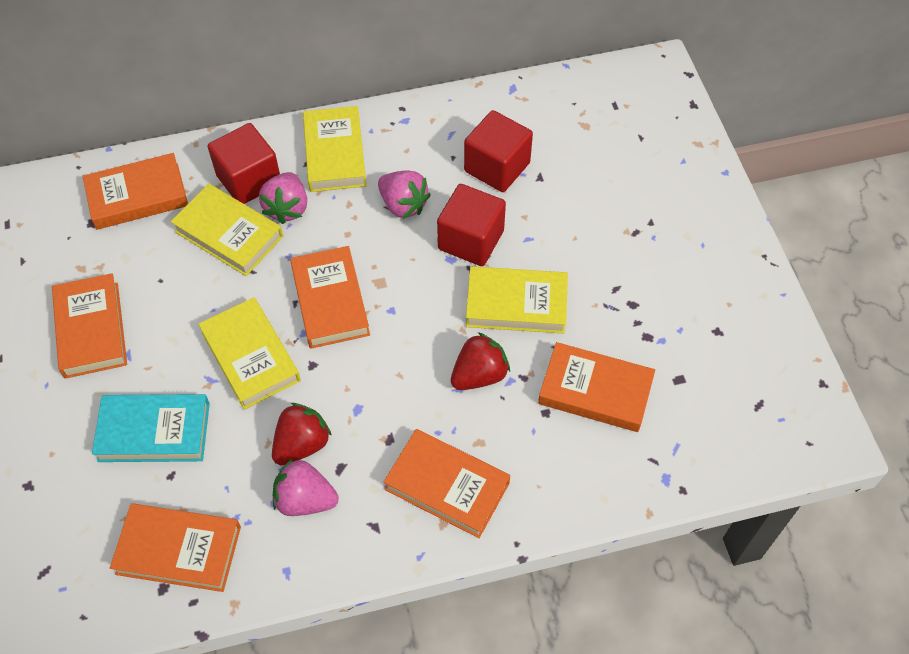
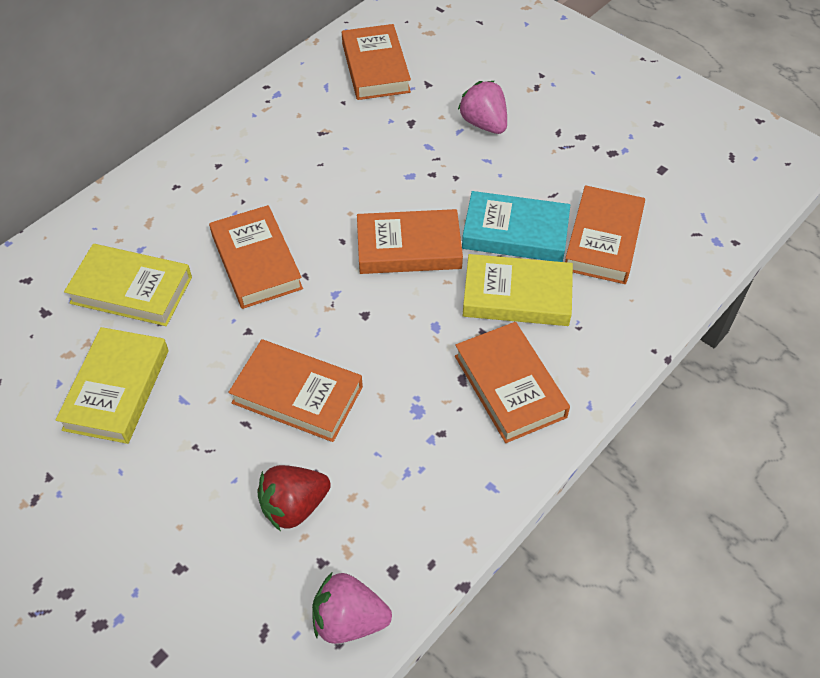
pink strawberry: 3 -> 2
red cube: 3 -> 0
red strawberry: 2 -> 1
yellow book: 4 -> 3

